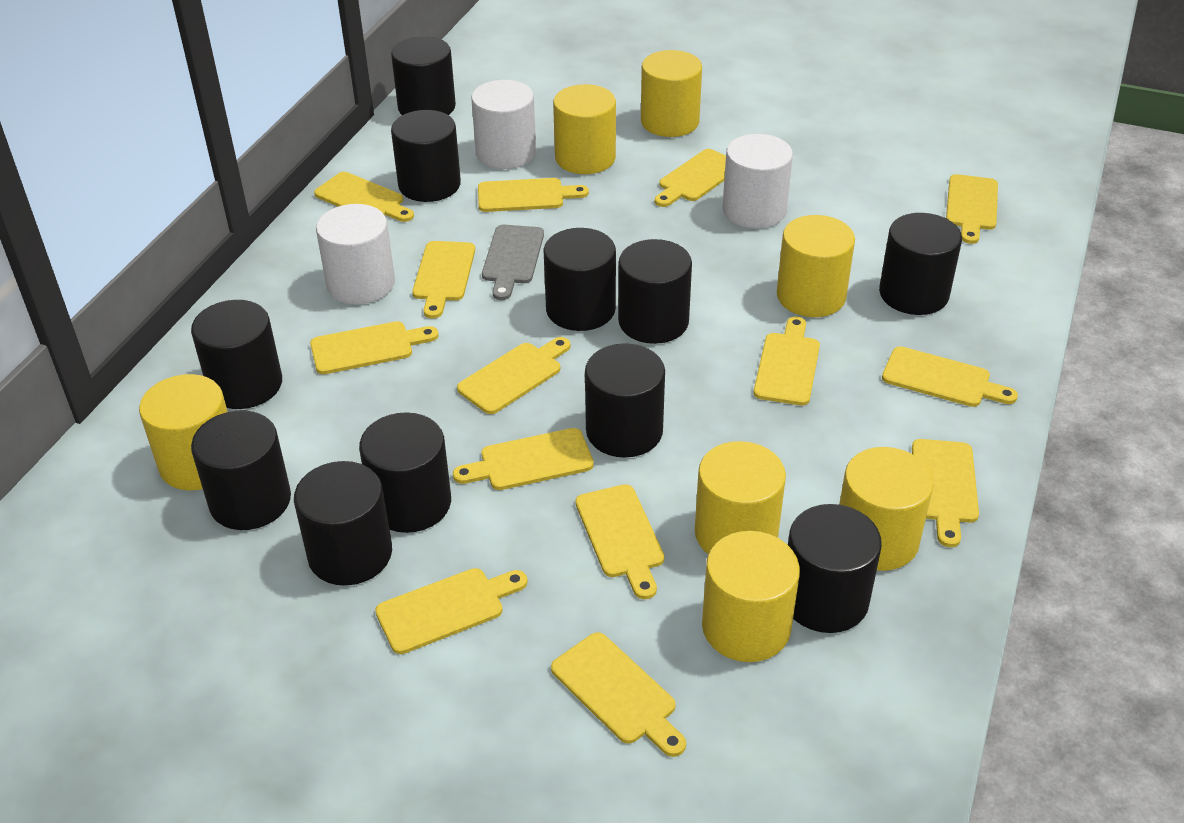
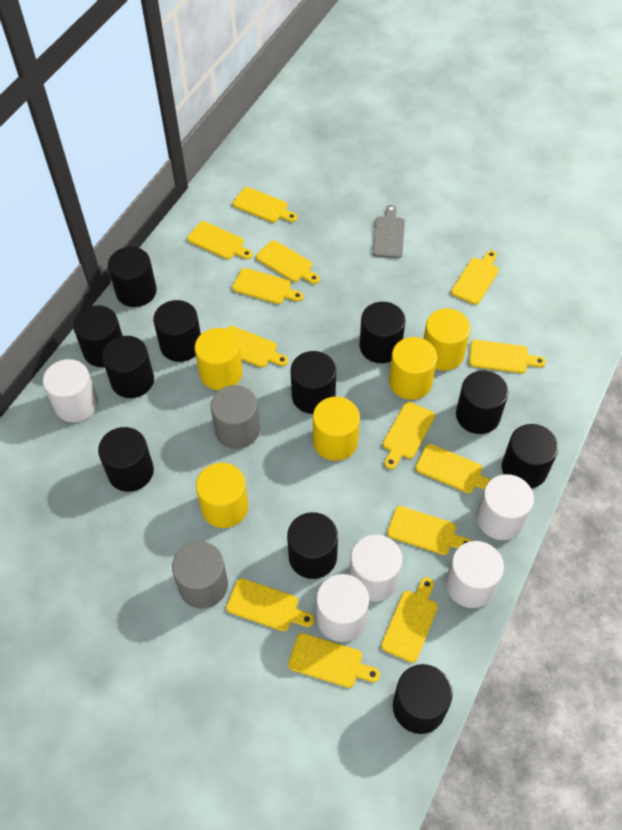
grey cylinder: 0 -> 2
white cylinder: 3 -> 5
yellow cutting board: 14 -> 13
yellow cylinder: 7 -> 5

